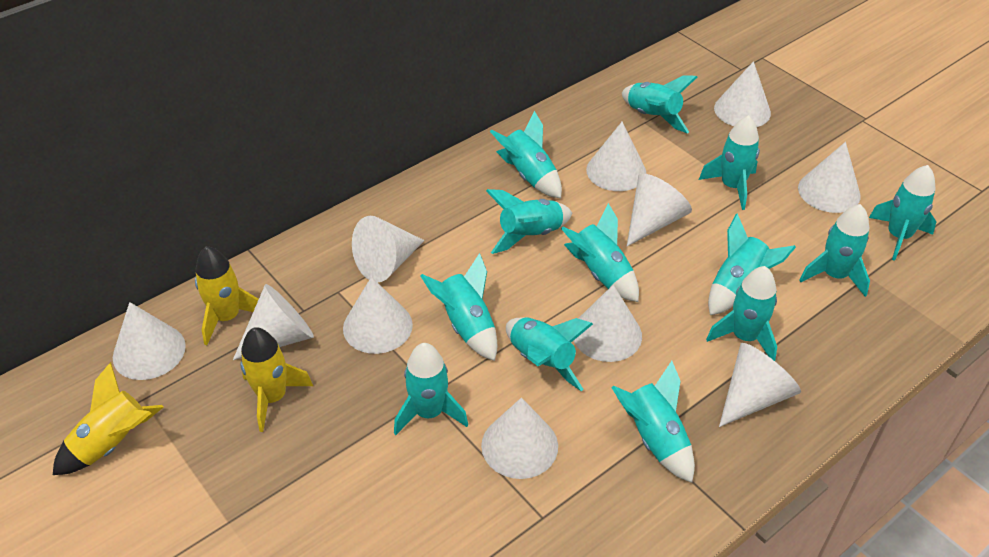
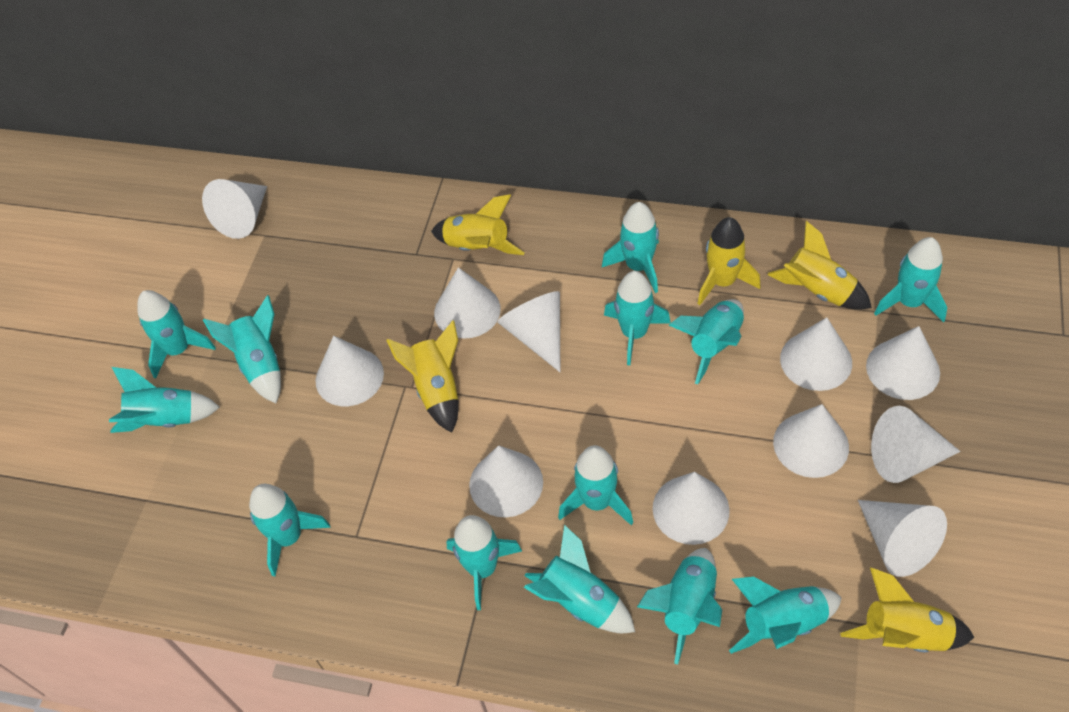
yellow rocket: 3 -> 5

